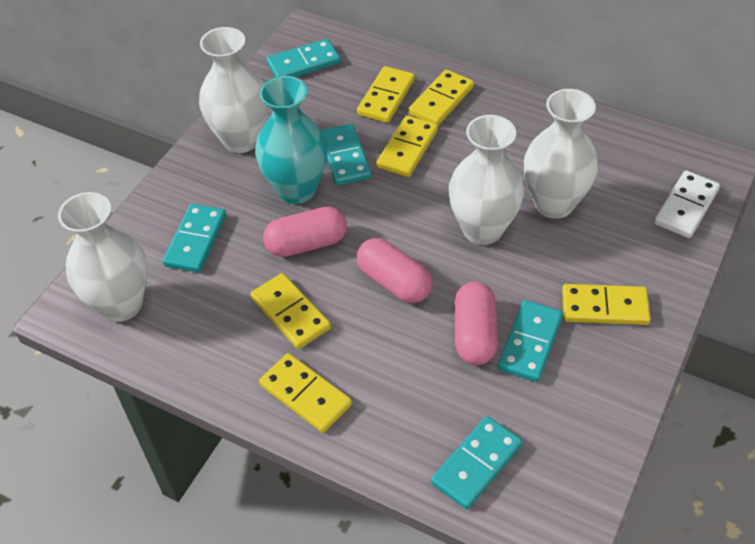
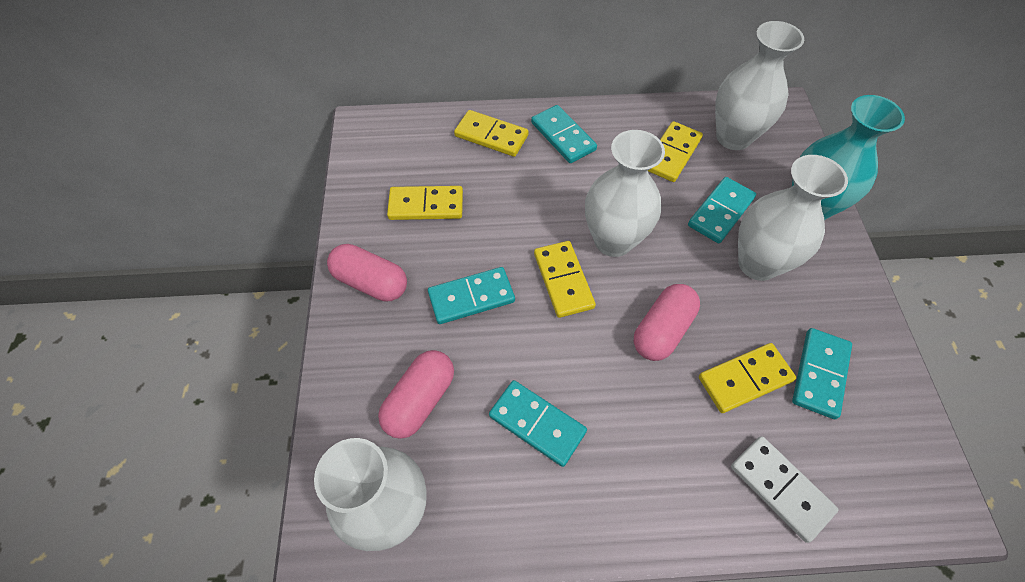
yellow domino: 6 -> 5

